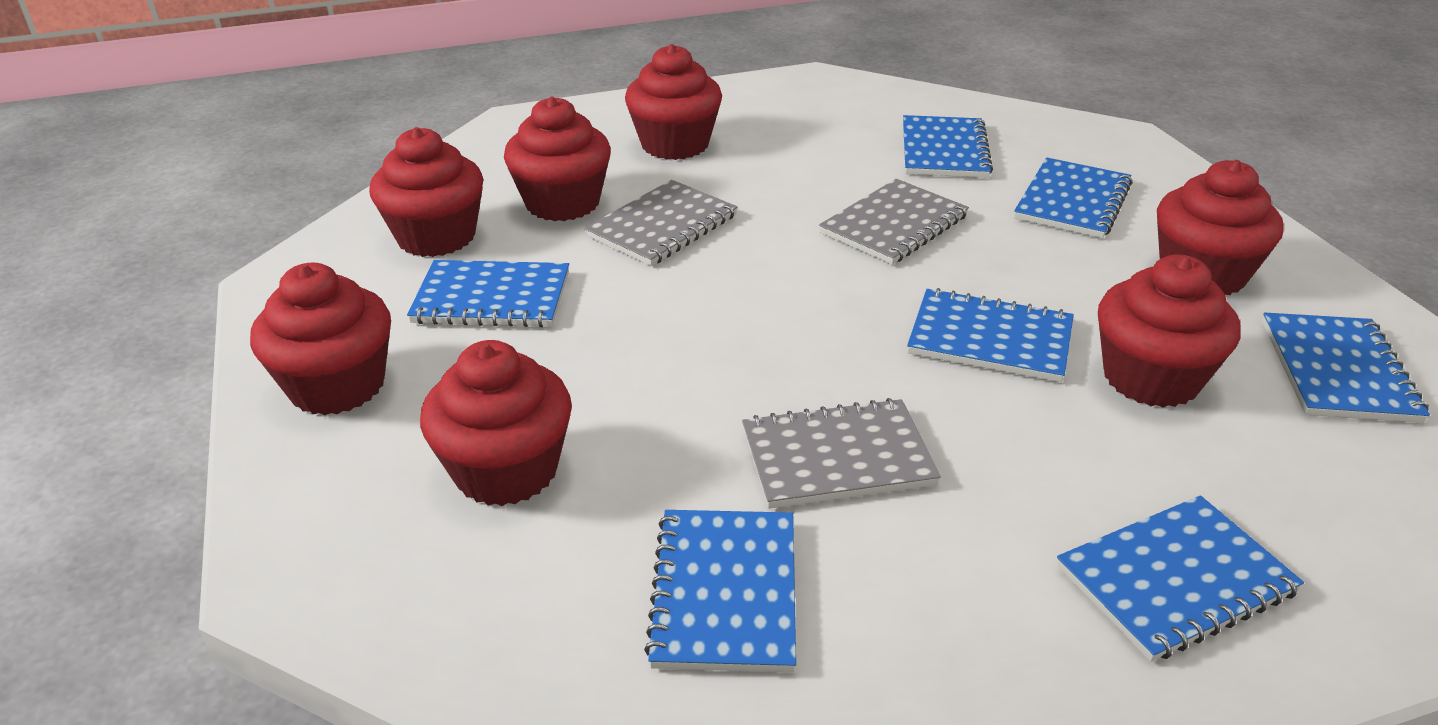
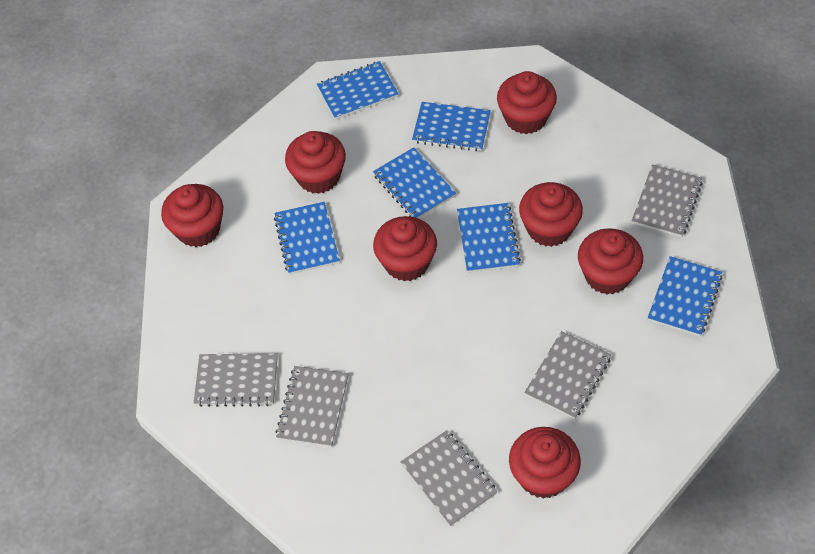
blue notebook: 7 -> 6
grey notebook: 3 -> 5

